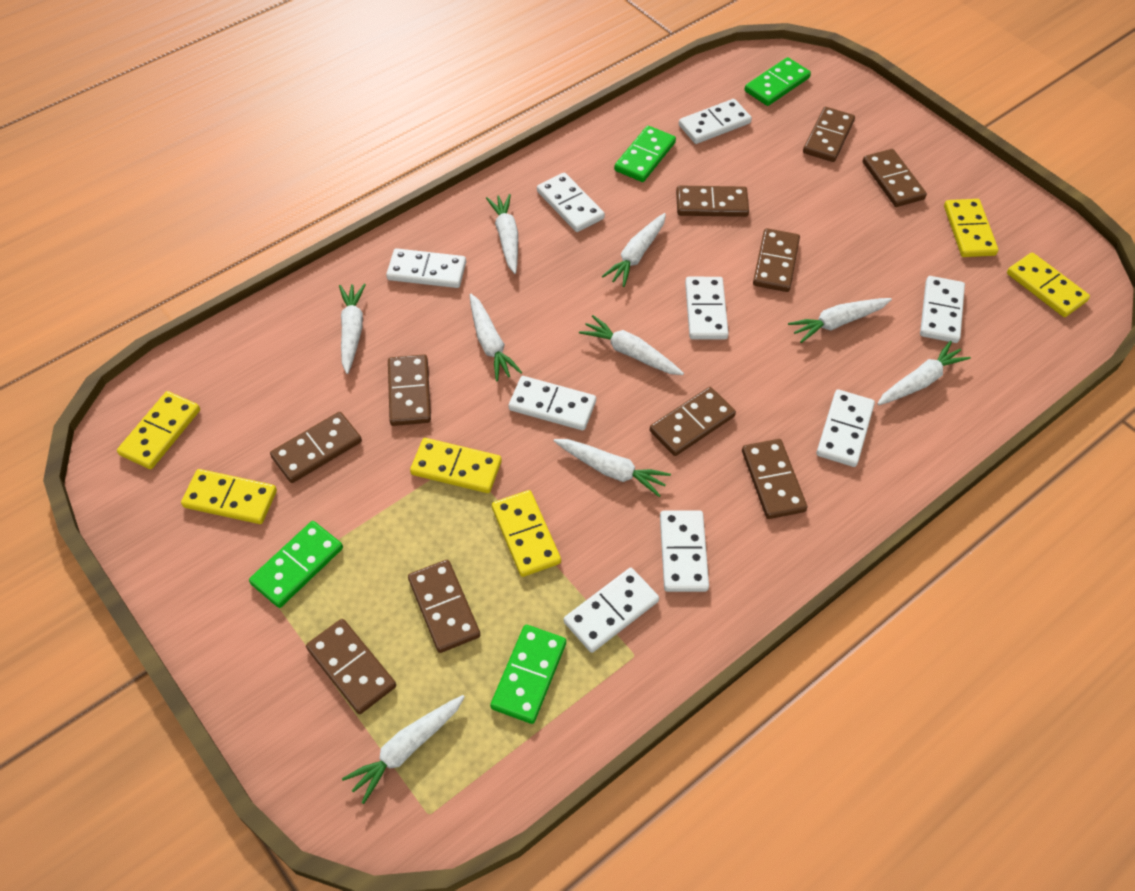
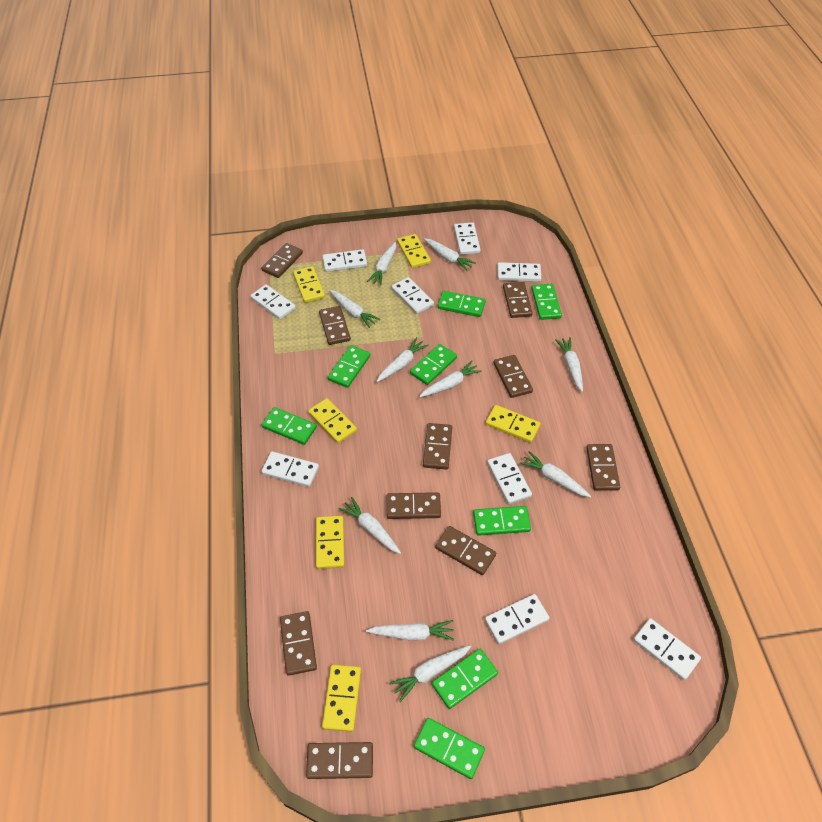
green domino: 4 -> 8
white carrot: 9 -> 10

